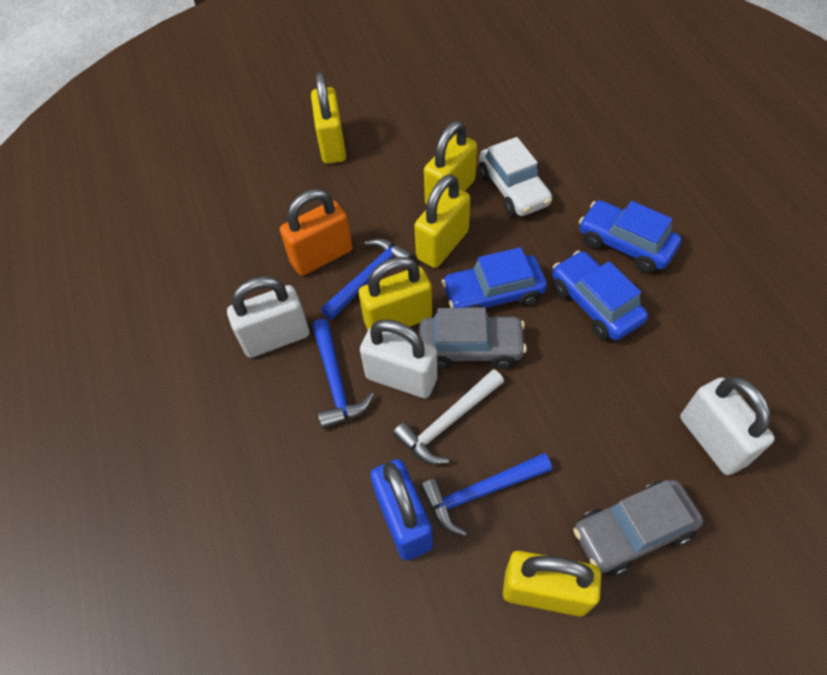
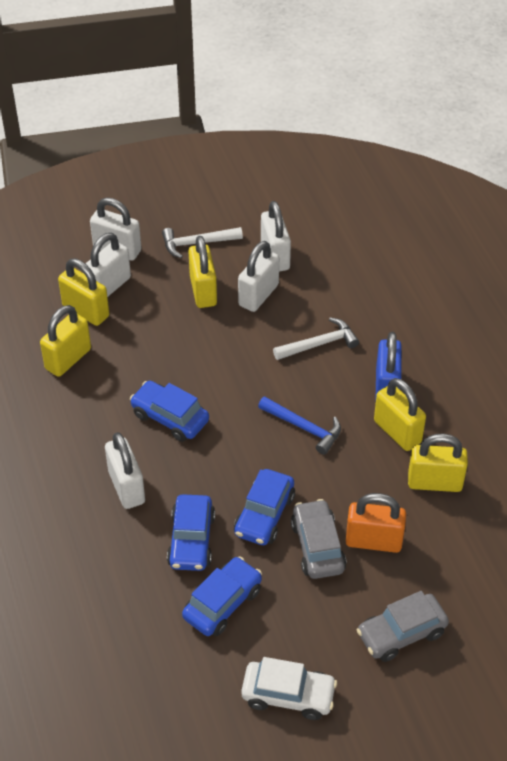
blue car: 3 -> 4
blue hammer: 3 -> 1
white hammer: 1 -> 2
white padlock: 3 -> 5

